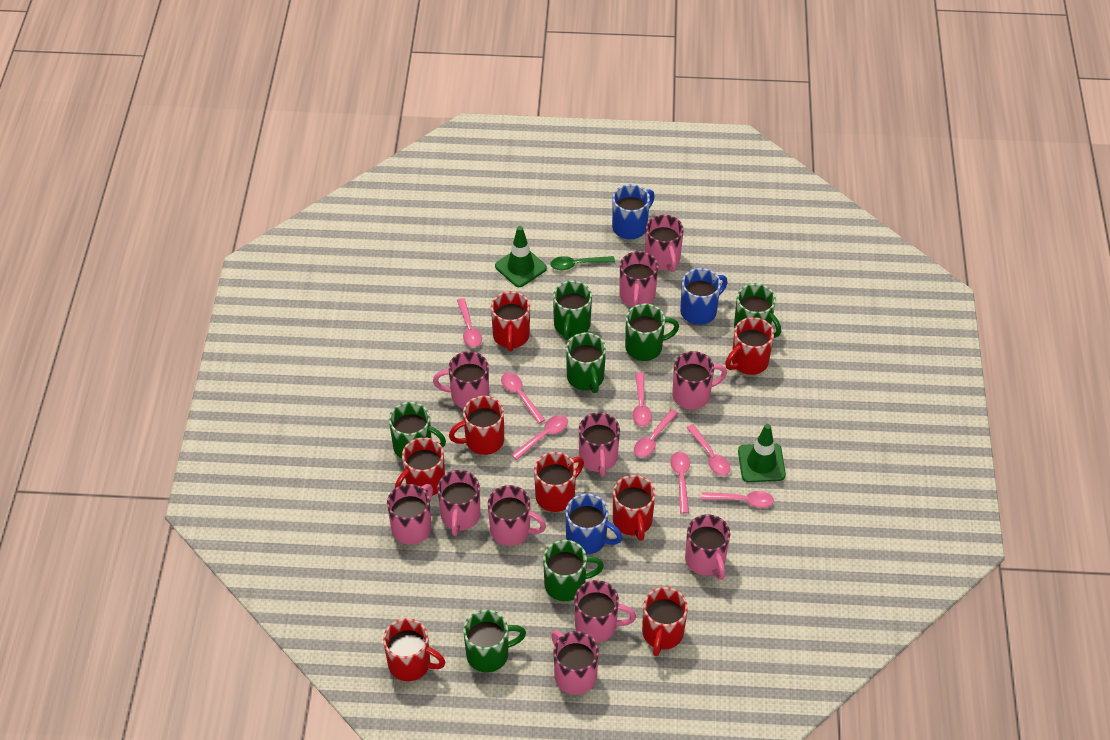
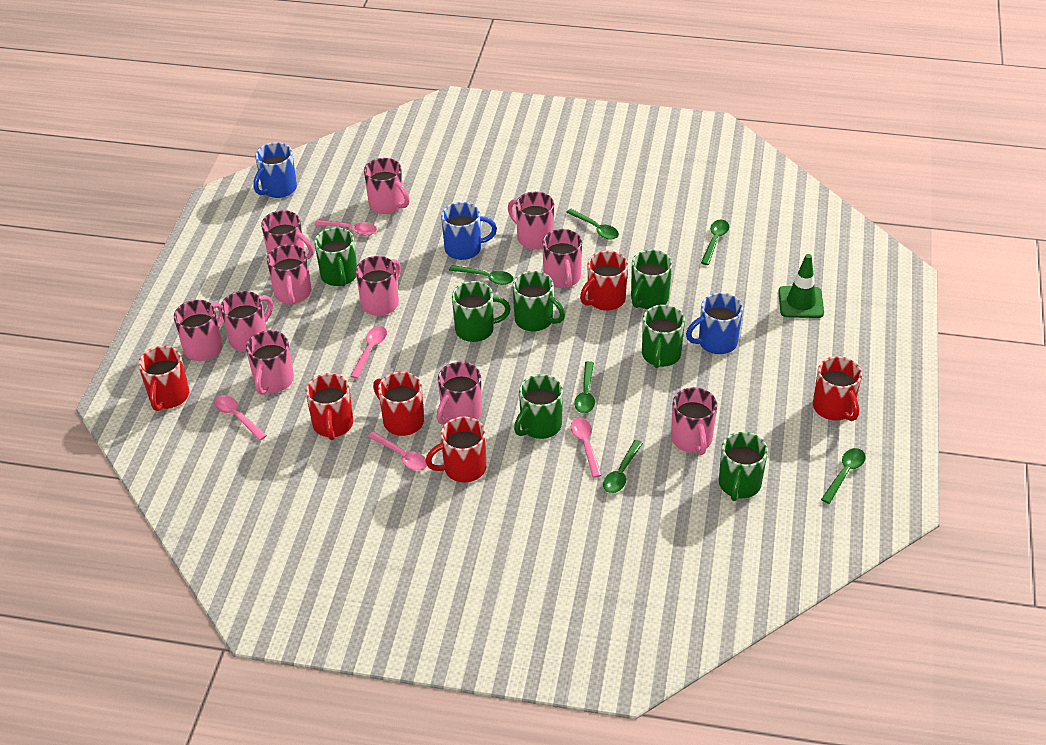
green spoon: 1 -> 6
green traffic cone: 2 -> 1
pink spoon: 8 -> 5
red mug: 8 -> 6

